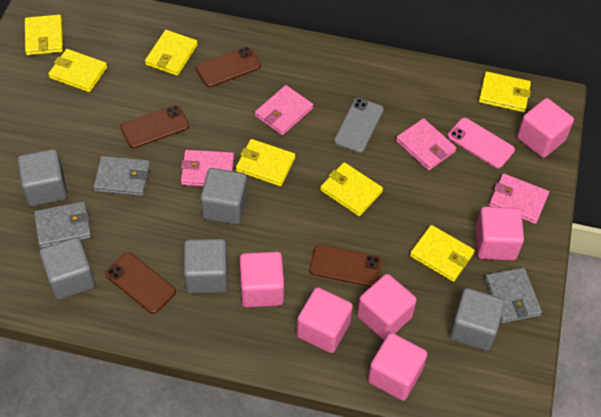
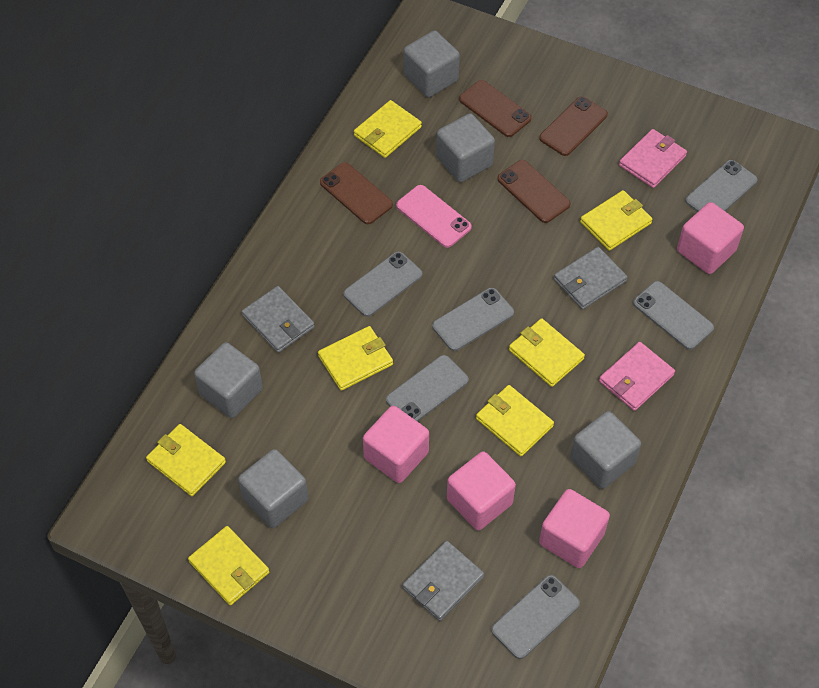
grey phone: 1 -> 6
pink cube: 6 -> 4
pink wallet: 4 -> 2

